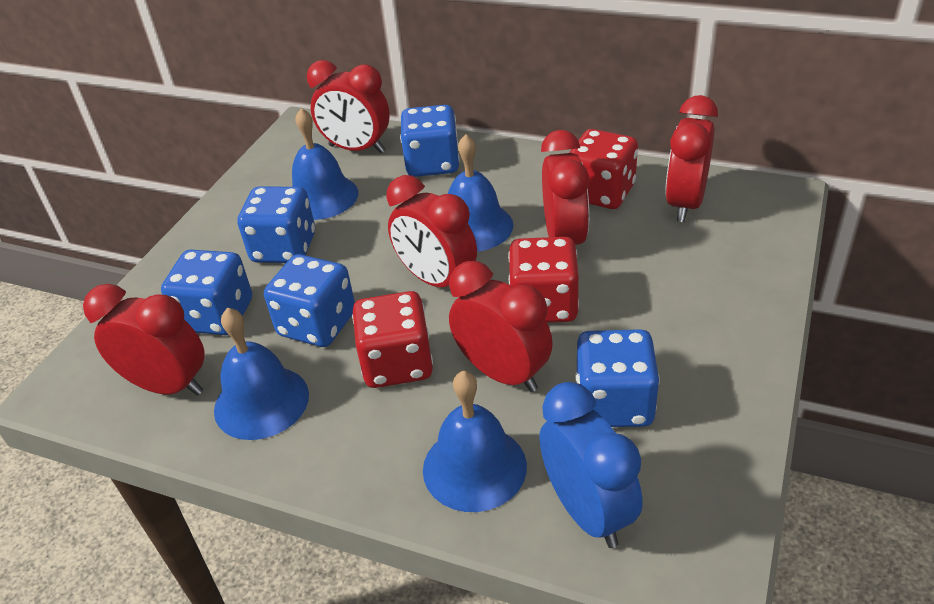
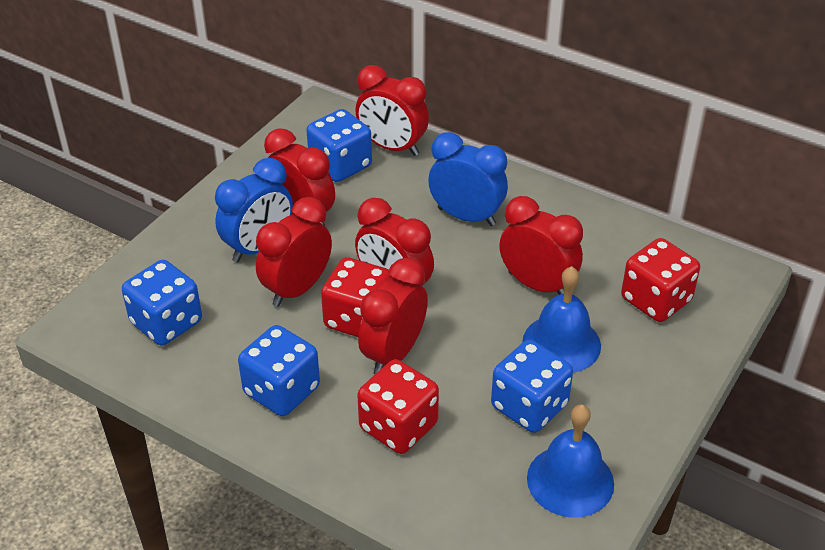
blue bell: 4 -> 2
blue clock: 1 -> 2
blue dice: 5 -> 4

